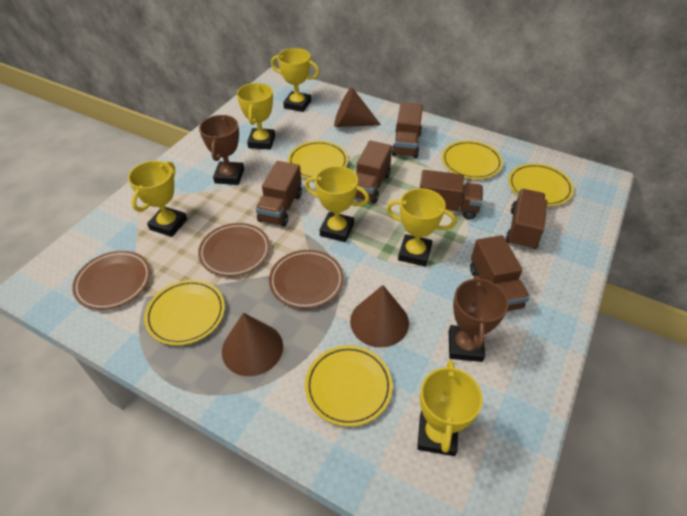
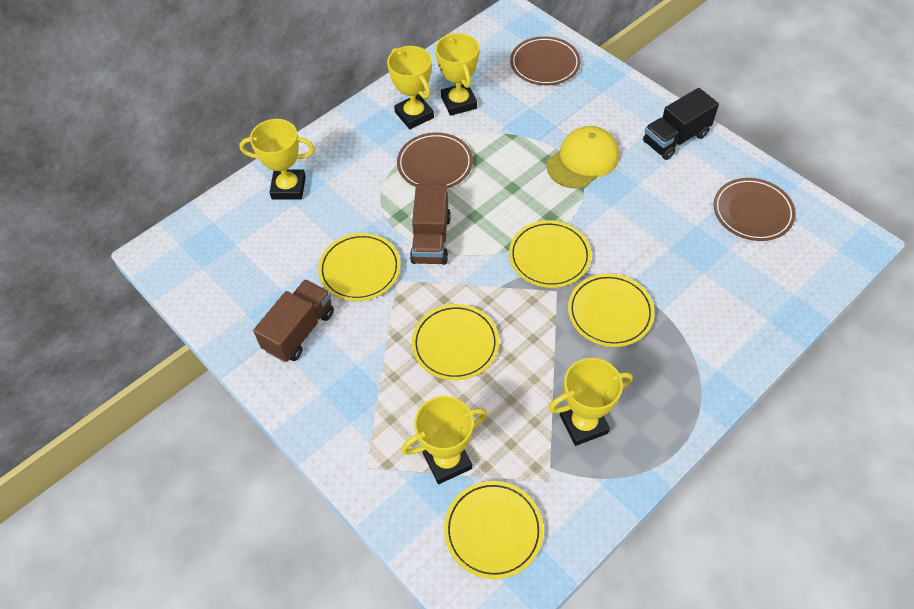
black truck: 0 -> 1
brown cone: 3 -> 0
brown trophy: 2 -> 0
brown truck: 6 -> 2
yellow cap: 0 -> 1
yellow trophy: 6 -> 5

